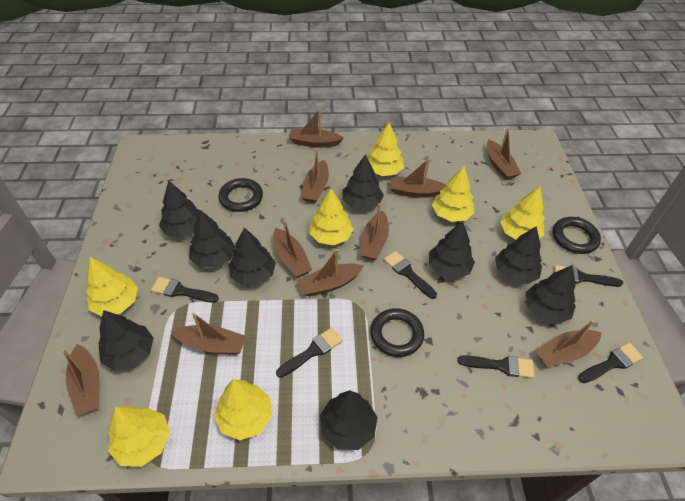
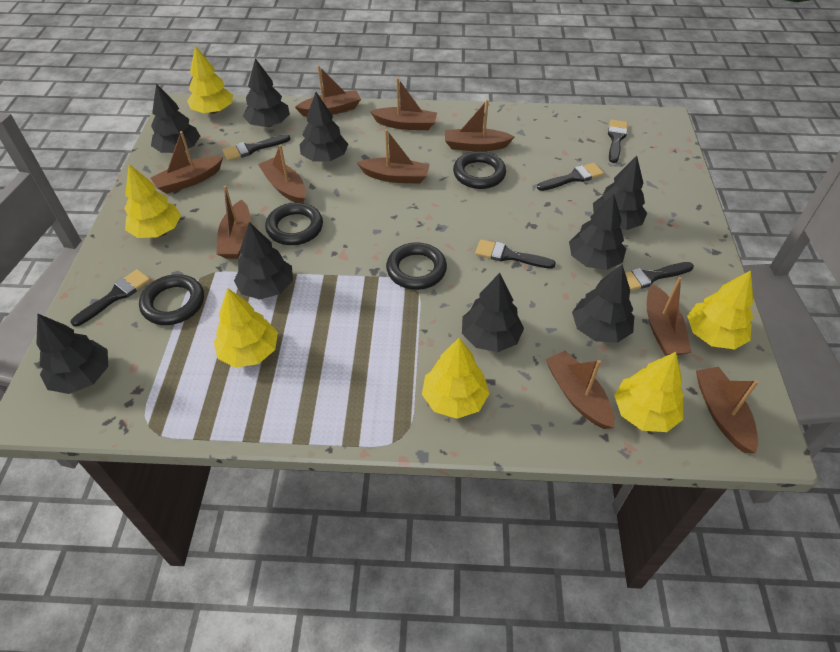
black ring: 3 -> 4
yellow tree: 7 -> 6

